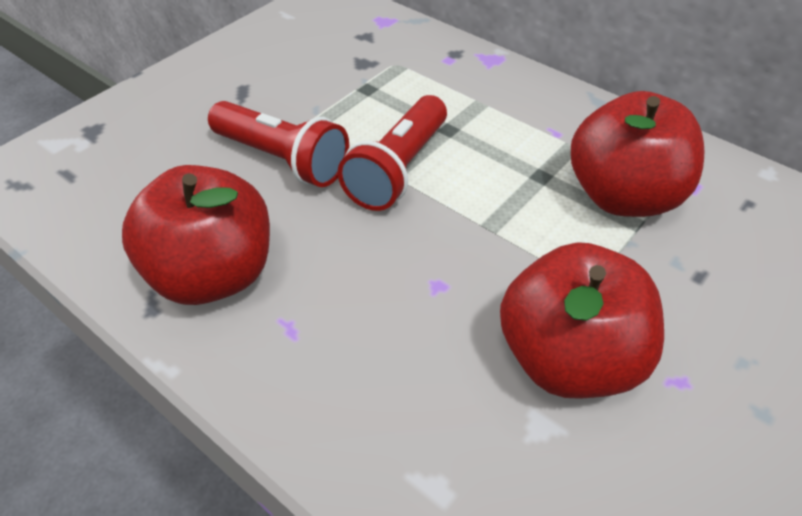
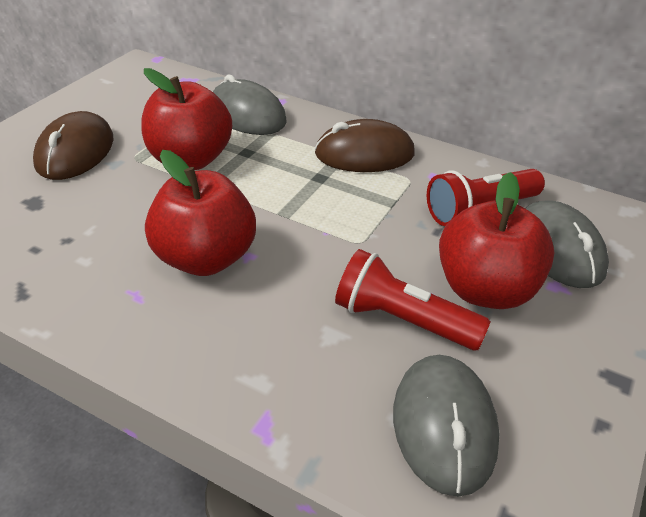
brown mouse: 0 -> 2
grey mouse: 0 -> 3

